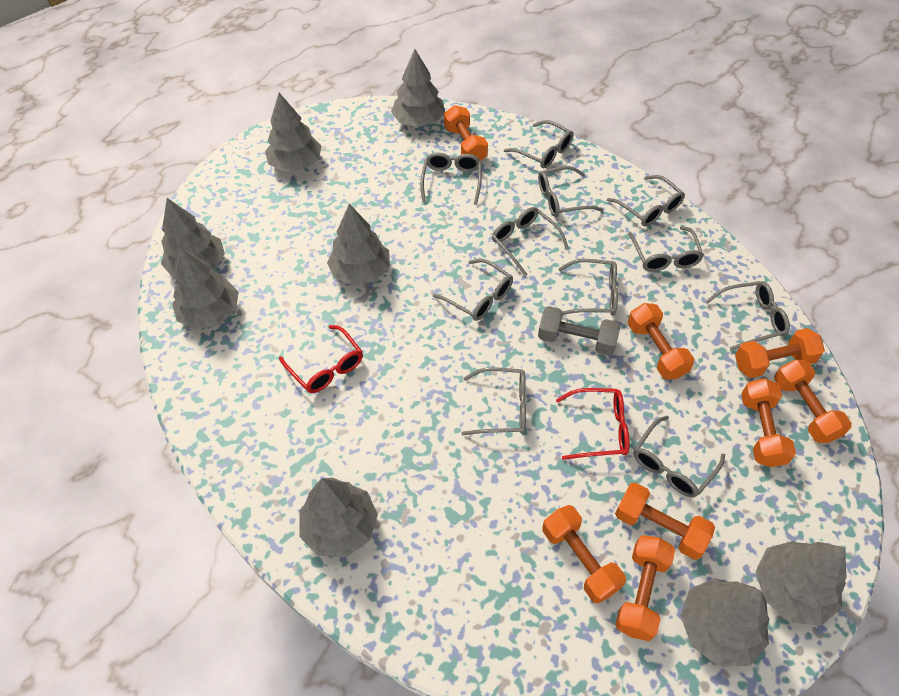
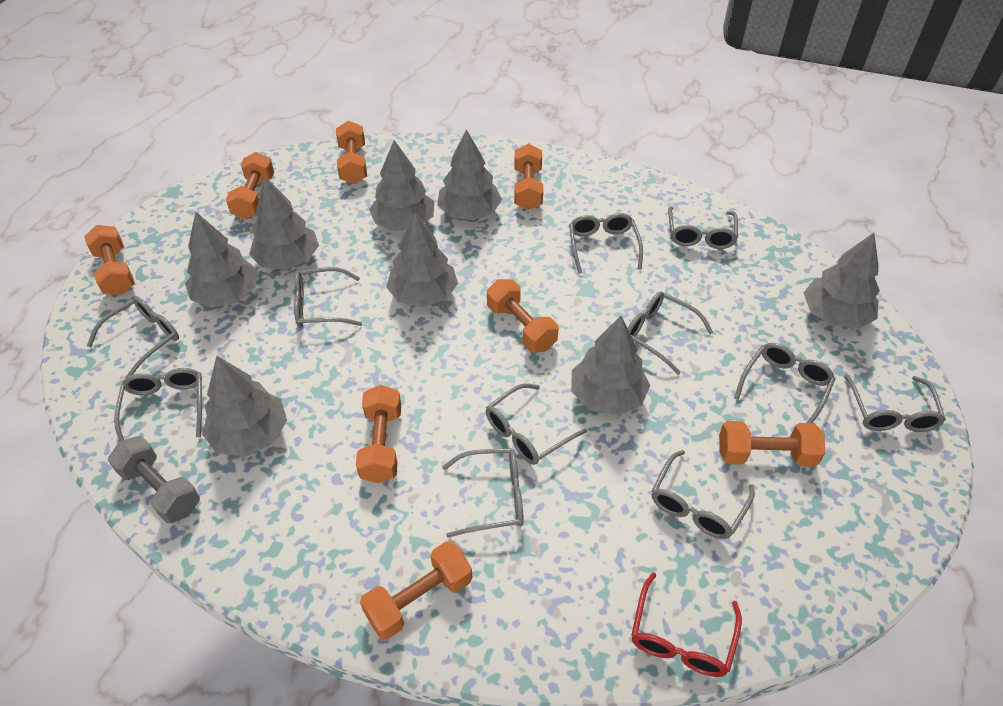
red glasses: 2 -> 1

